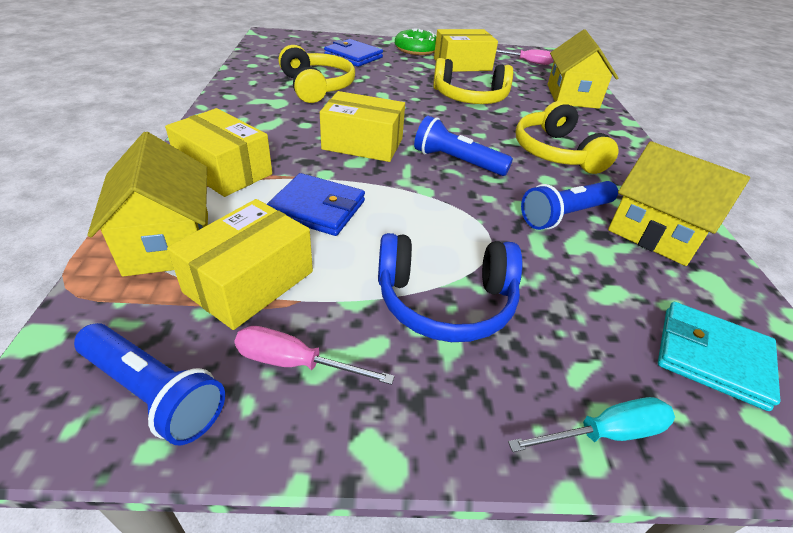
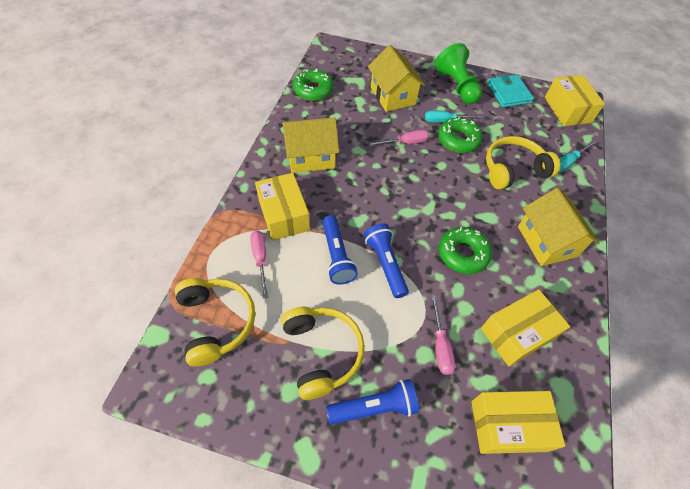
blue headphones: 1 -> 0
blue wallet: 2 -> 0
green donut: 1 -> 3
green pawn: 0 -> 1
pink screwdriver: 2 -> 3
turquoise screwdriver: 1 -> 2

